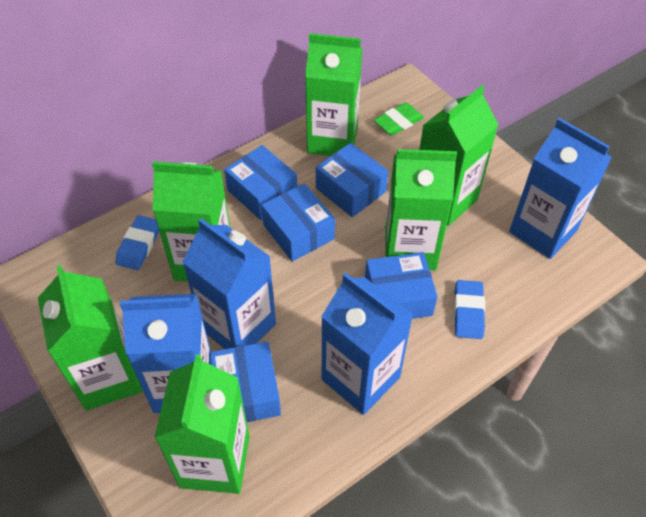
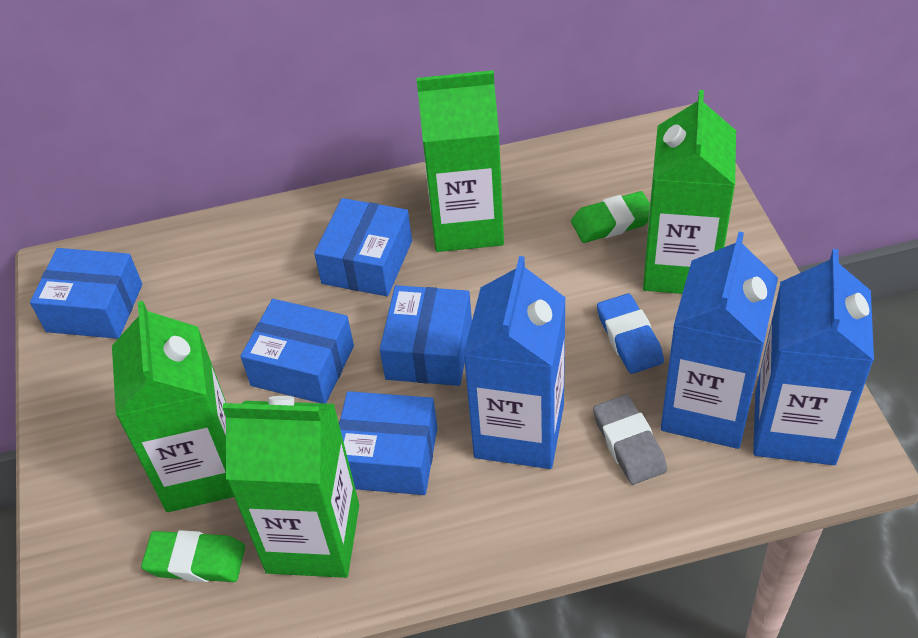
blue carton: 4 -> 3
blue eraser: 2 -> 1
green carton: 6 -> 4
green eraser: 1 -> 2
grey eraser: 0 -> 1

